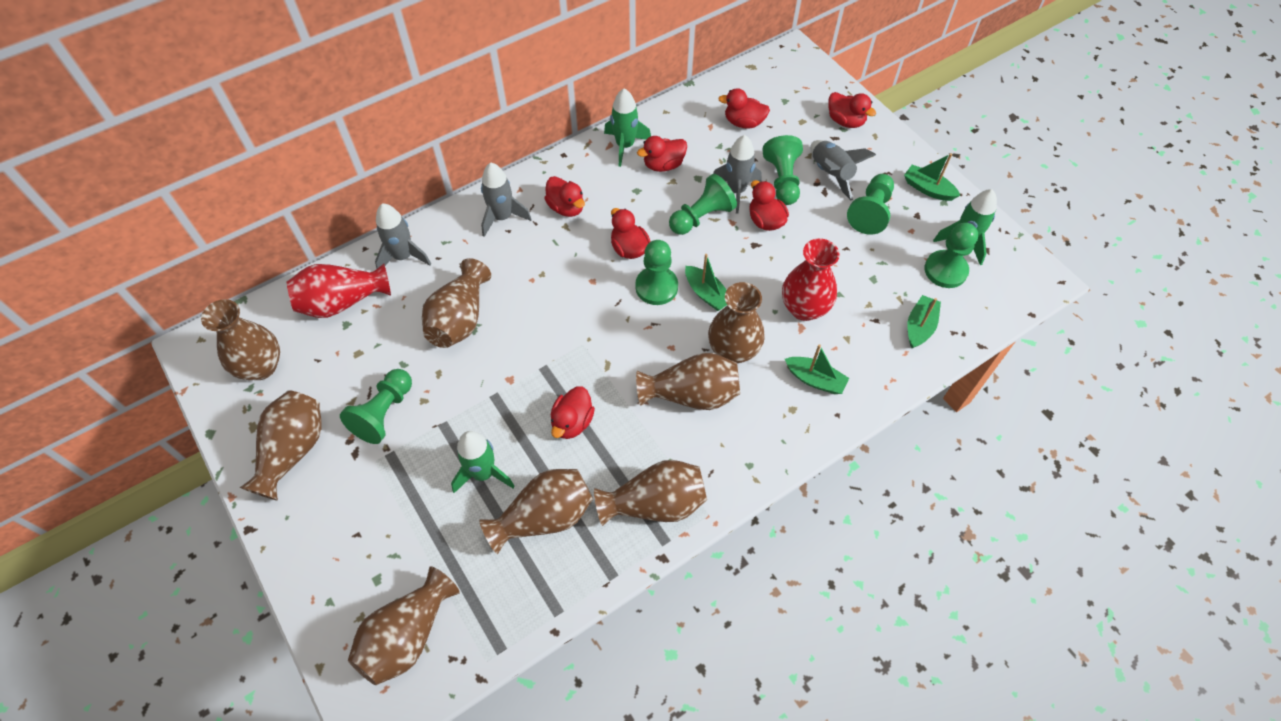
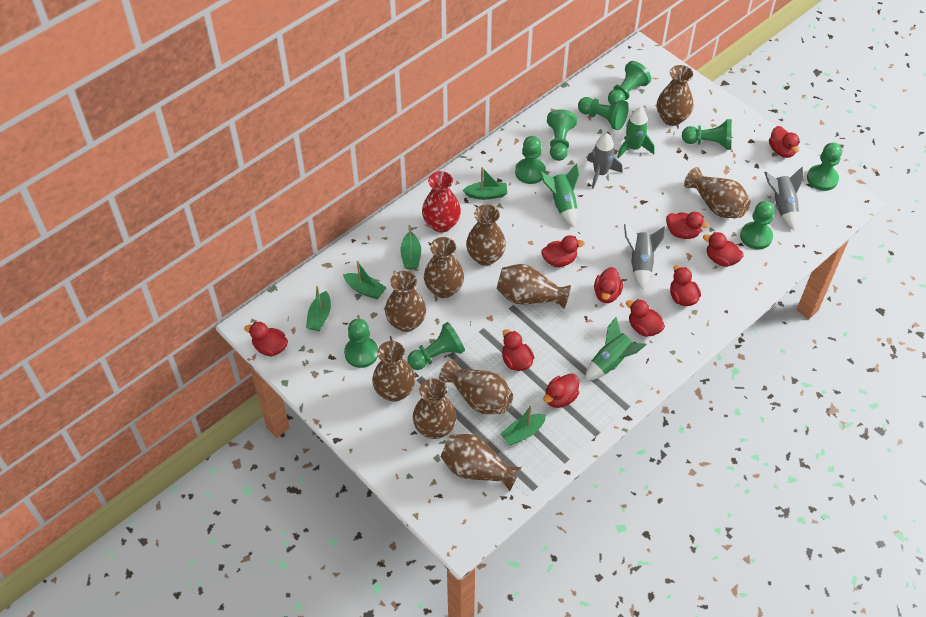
brown vase: 8 -> 10
green boat: 4 -> 5
green pawn: 6 -> 9
grey rocket: 4 -> 3
red duck: 7 -> 10
red vase: 2 -> 1

